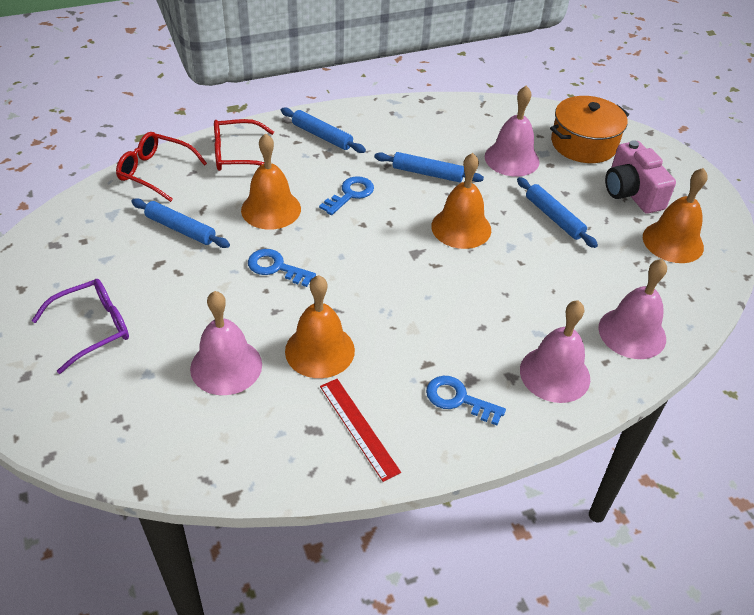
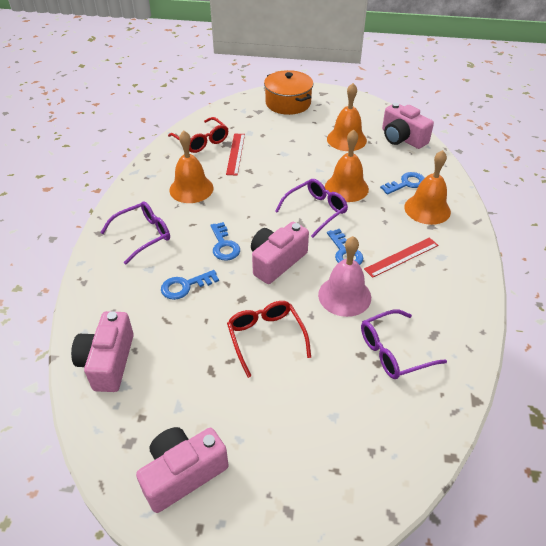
blue key: 3 -> 4
blue rolling pin: 4 -> 0
pink bell: 4 -> 1
pink camera: 1 -> 4
purple glasses: 1 -> 3
red ruler: 1 -> 2

